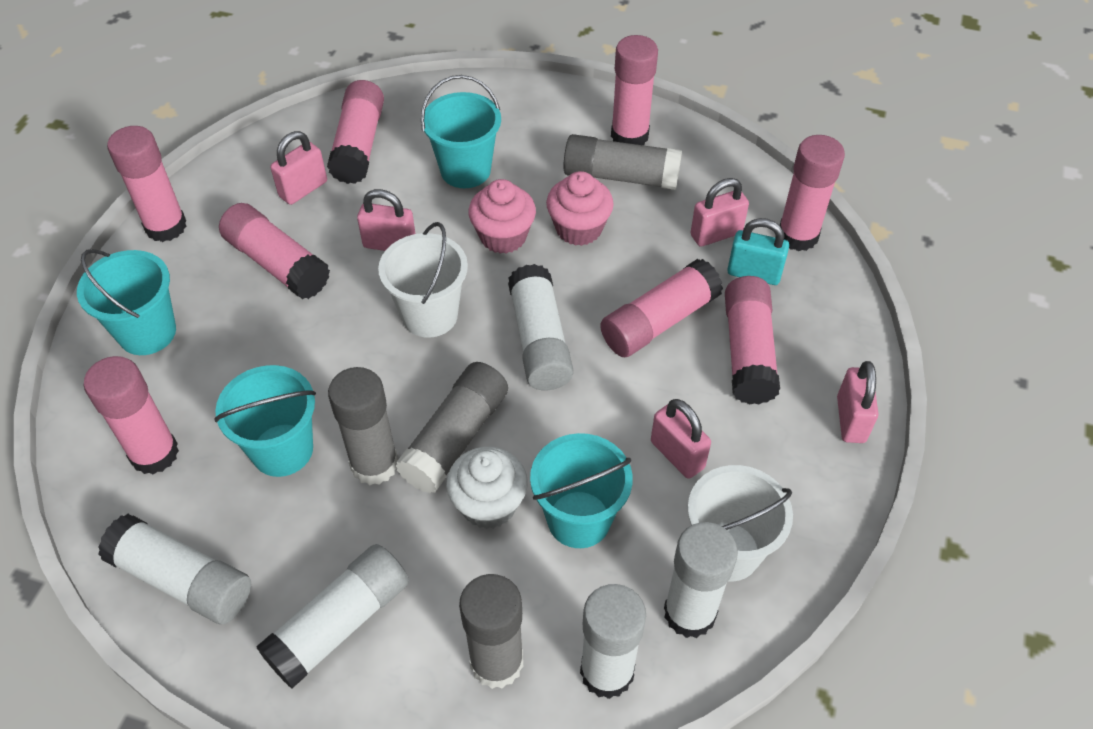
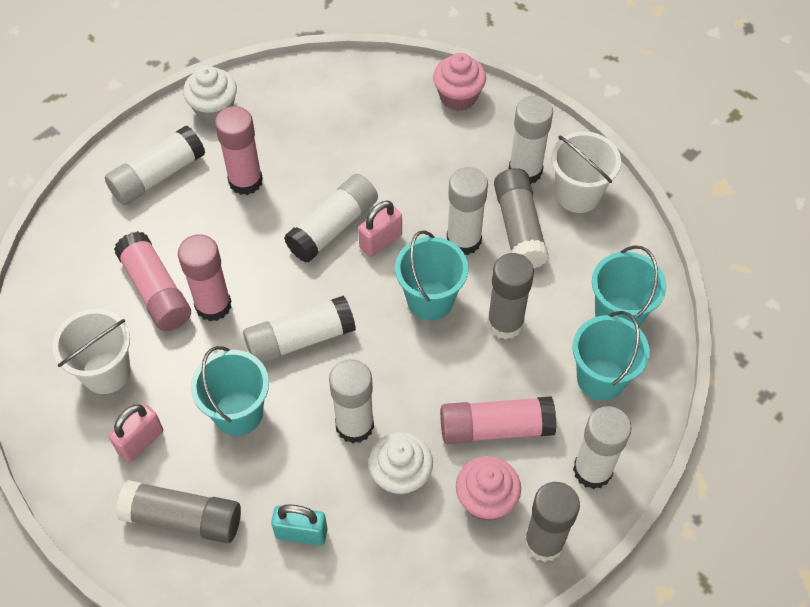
pink glue stick: 8 -> 4
pink padlock: 5 -> 2
white cupcake: 1 -> 2
white glue stick: 5 -> 7

